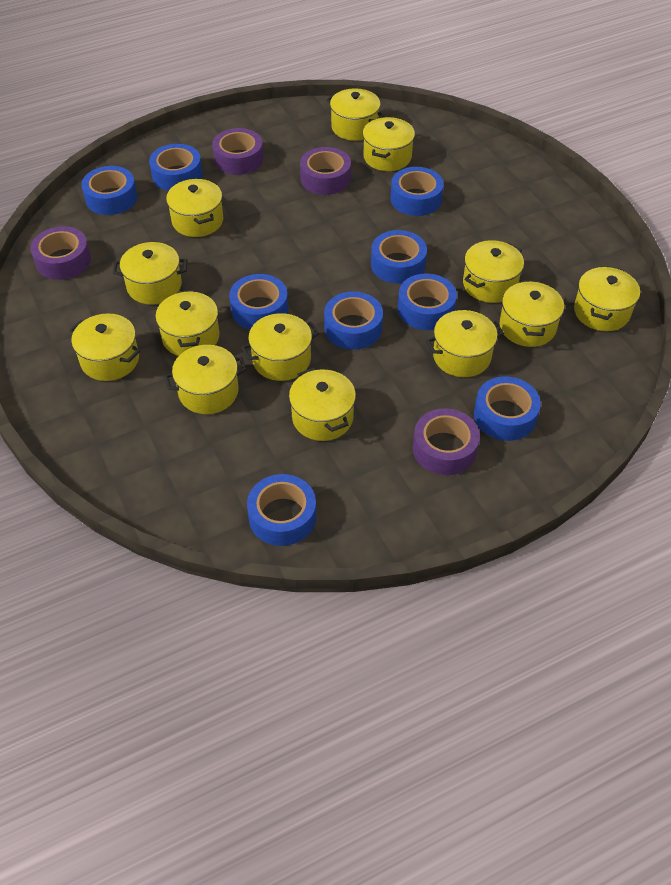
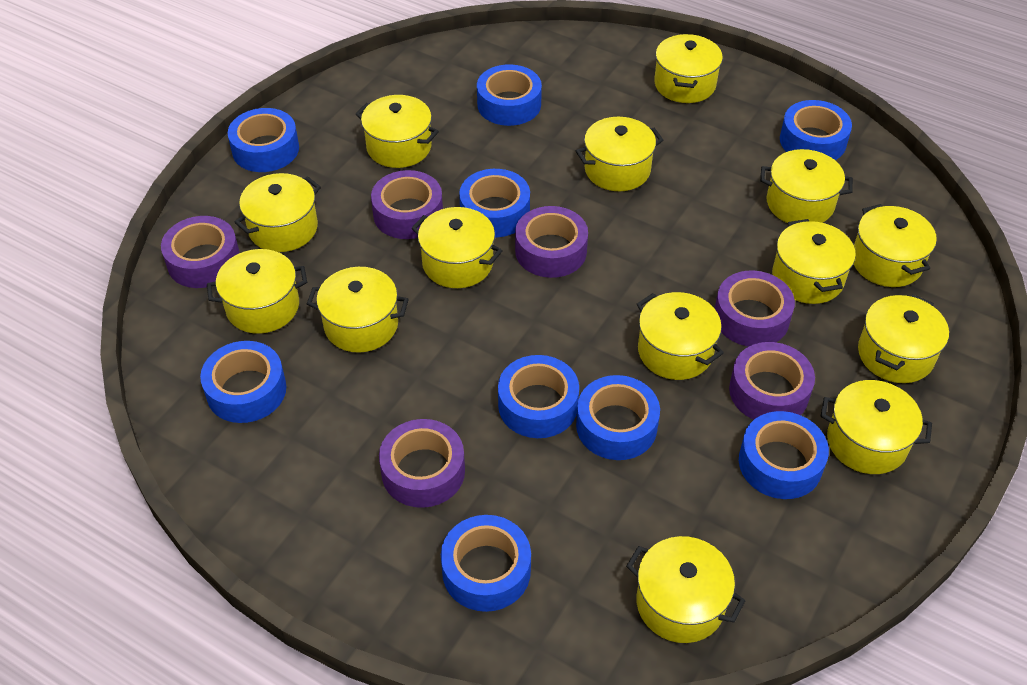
purple tape: 4 -> 6
yellow pot: 13 -> 14

